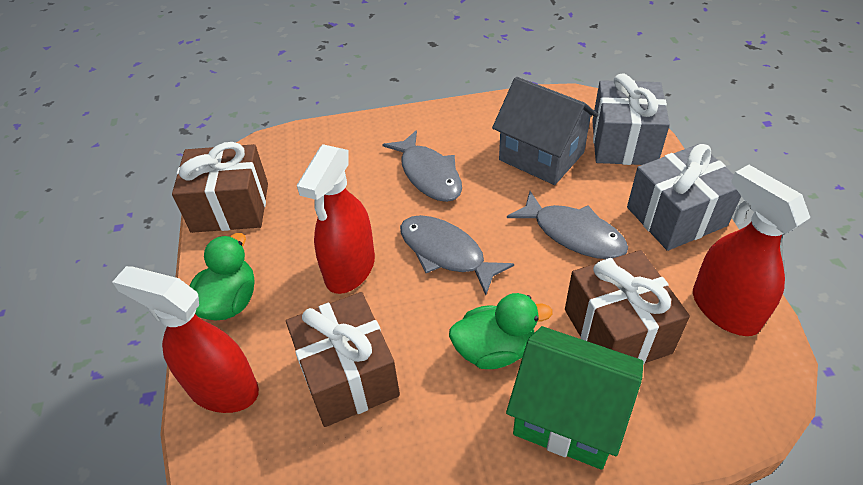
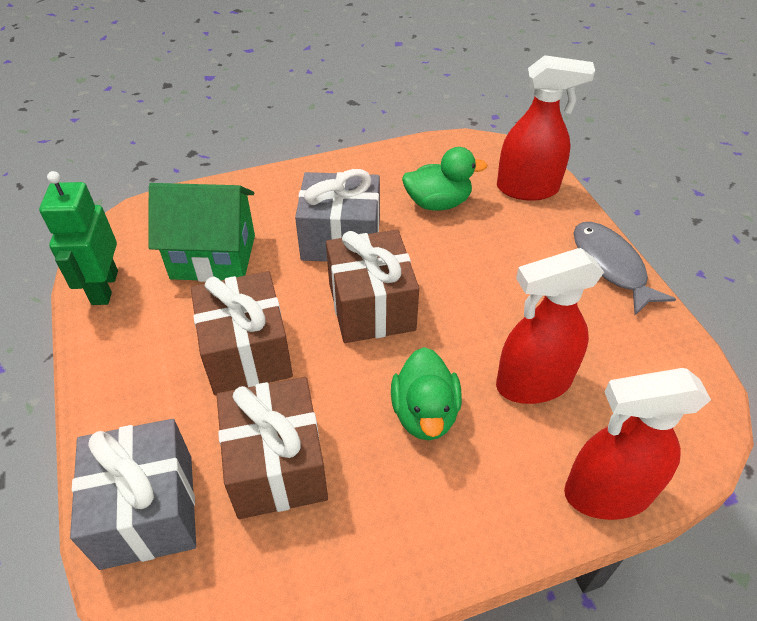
green robot: 0 -> 1
grey fish: 3 -> 1
grey house: 1 -> 0

